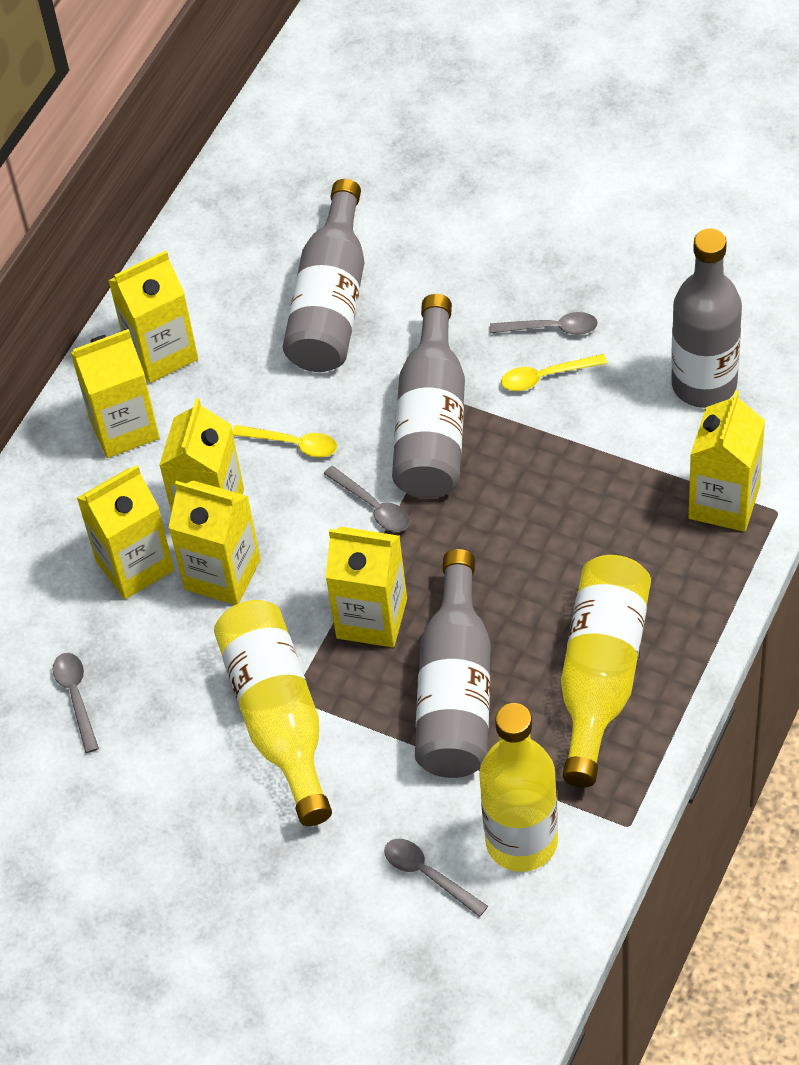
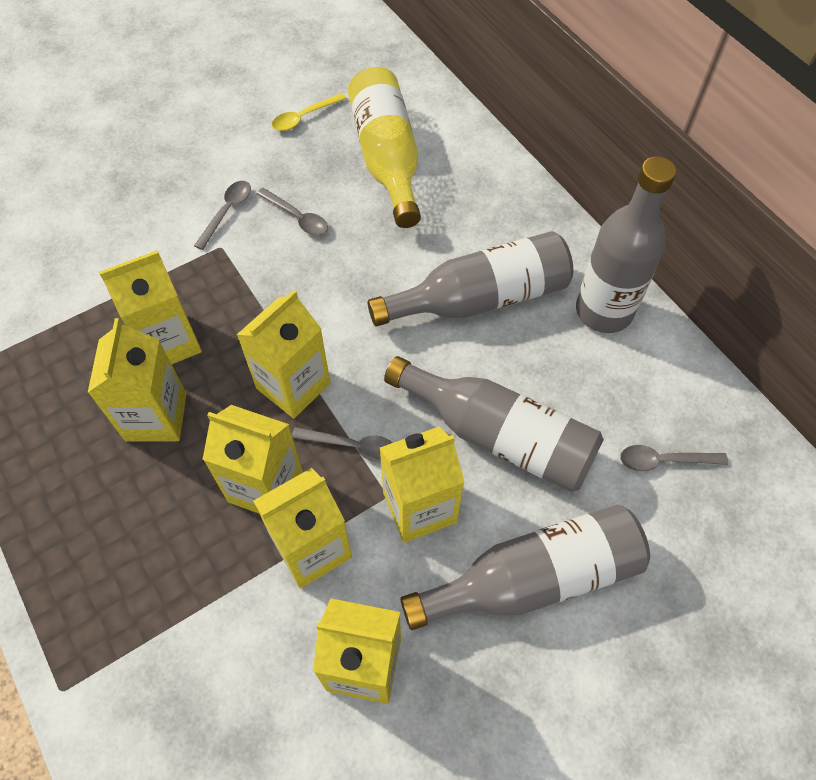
yellow bottle: 3 -> 1
yellow spoon: 2 -> 1

